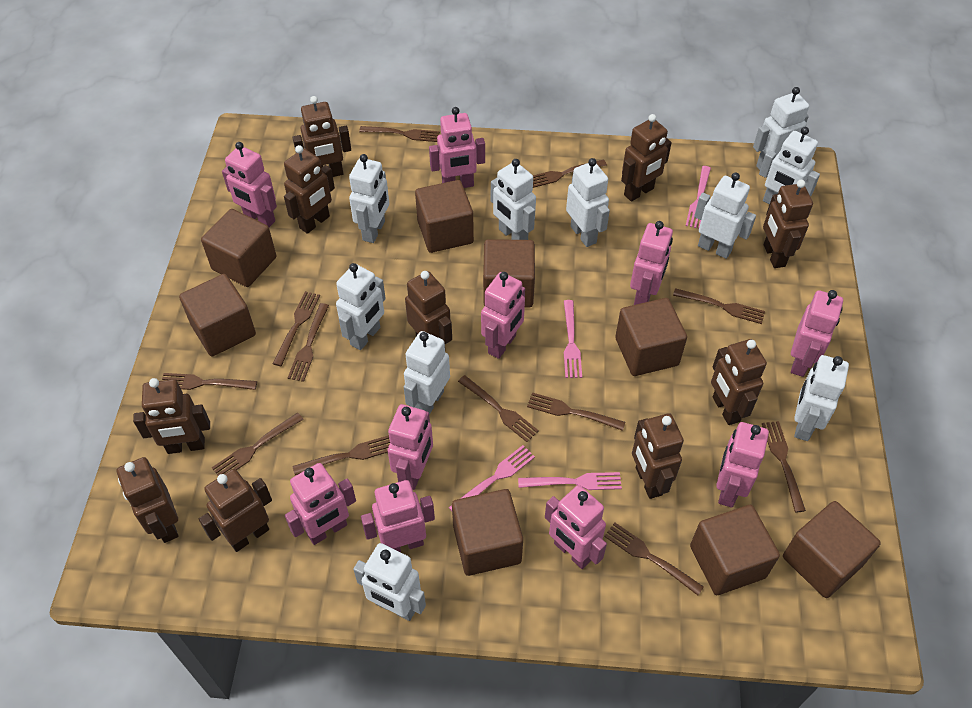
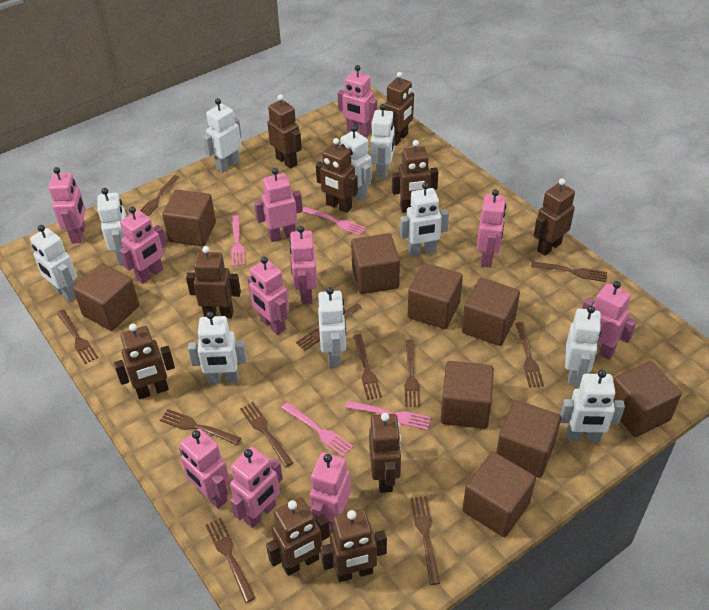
brown cube: 8 -> 9
brown fork: 12 -> 11
pink robot: 10 -> 11

